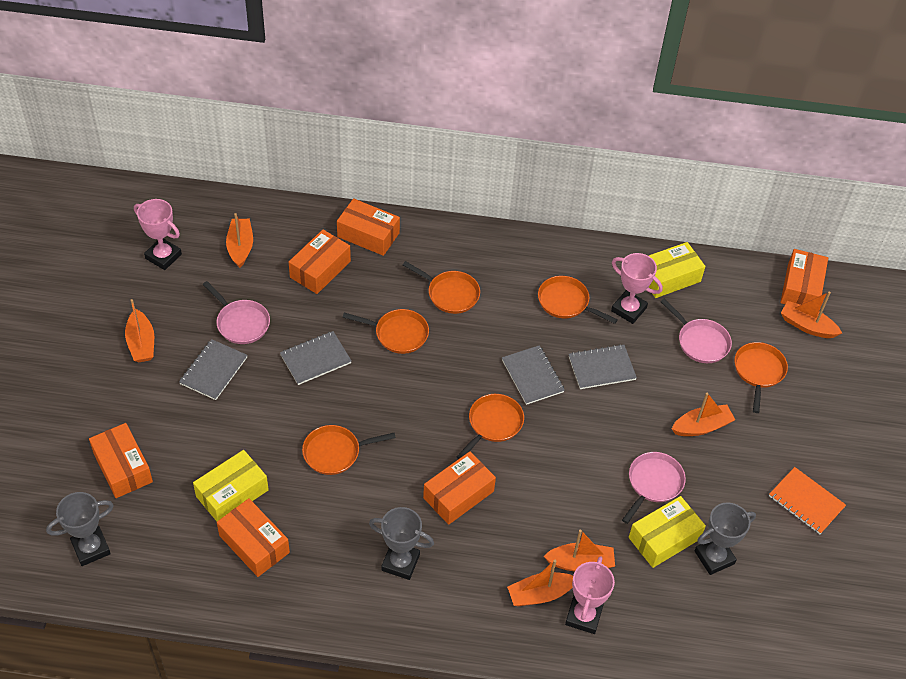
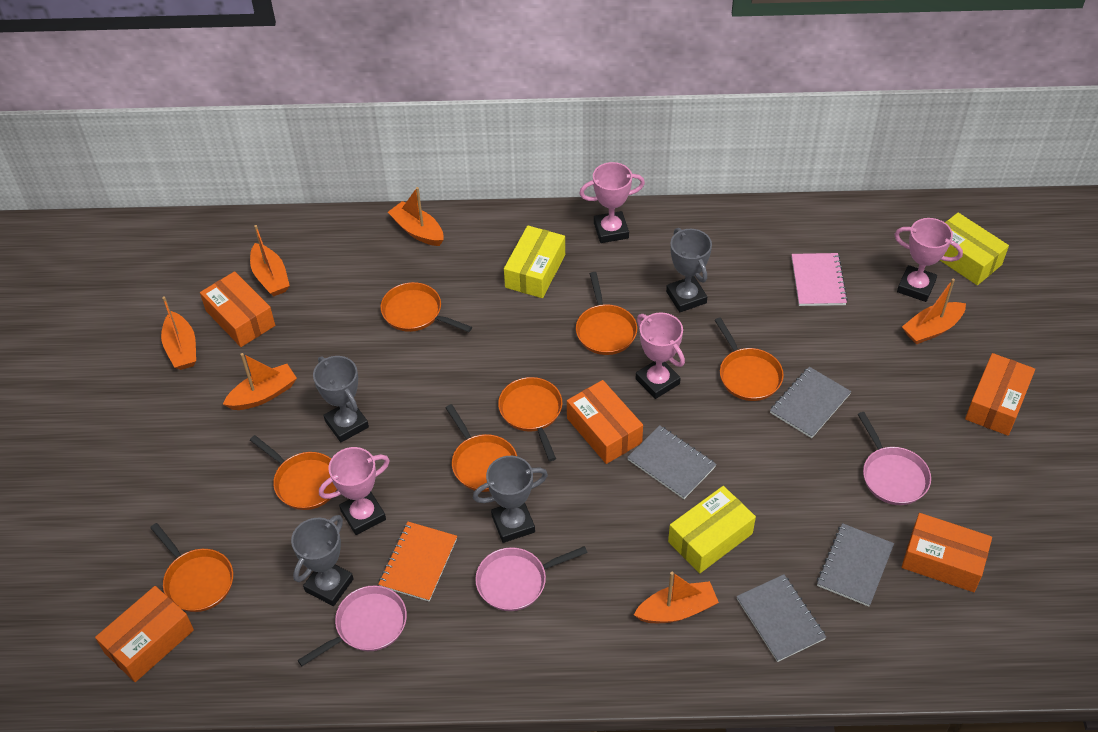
grey trophy: 3 -> 4
orange box: 6 -> 5
orange pan: 6 -> 7
pink notebook: 0 -> 1
pink trophy: 3 -> 4

